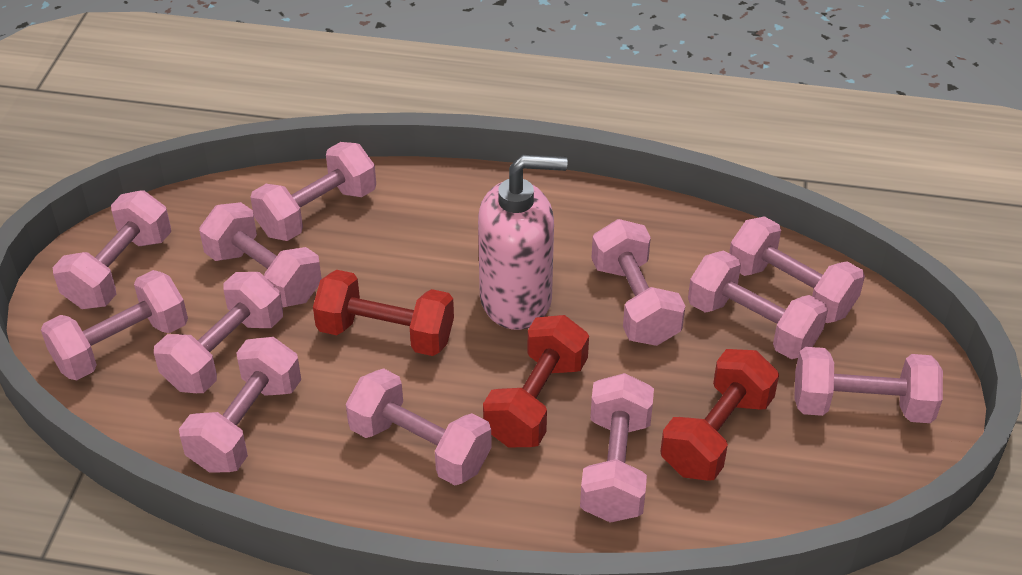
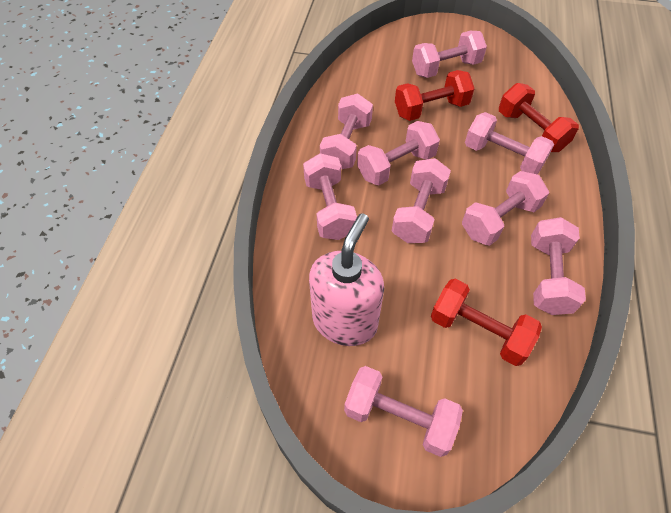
pink dumbbell: 12 -> 9

